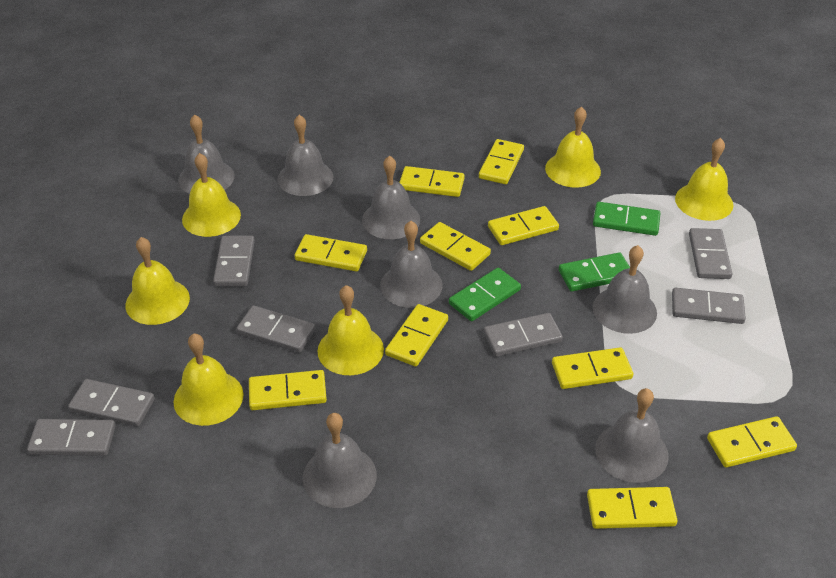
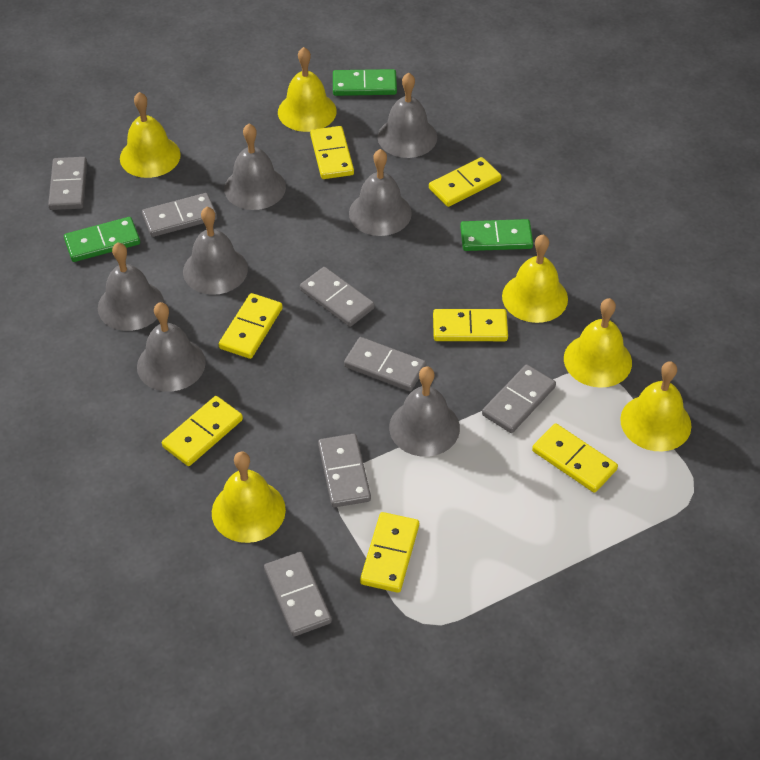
yellow domino: 10 -> 7

